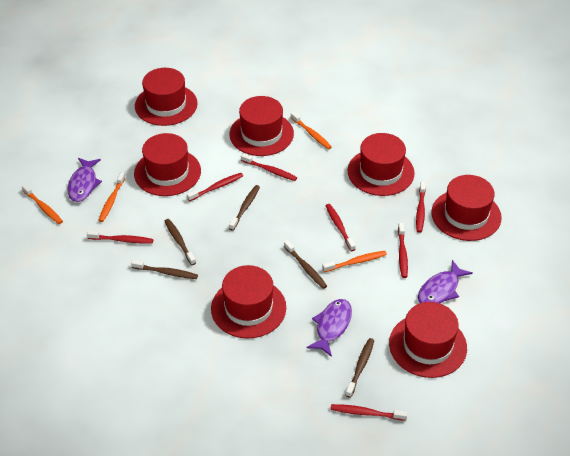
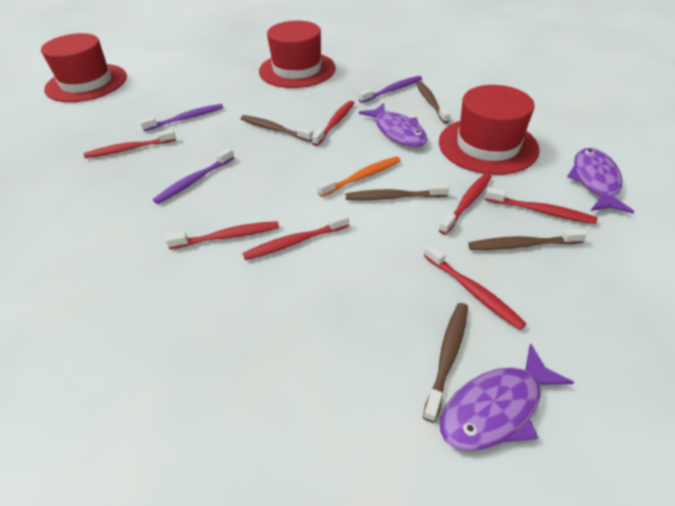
orange toothbrush: 4 -> 1
purple toothbrush: 0 -> 3
red hat: 7 -> 3

